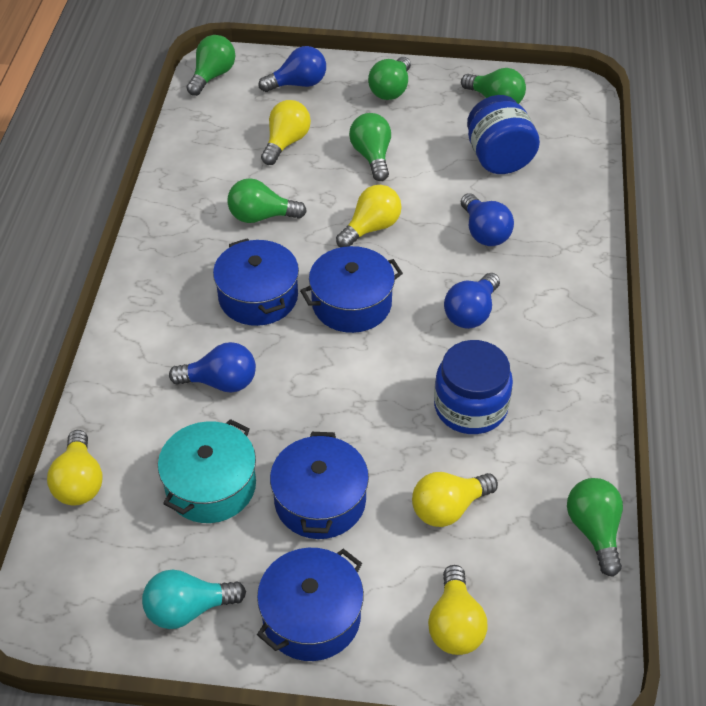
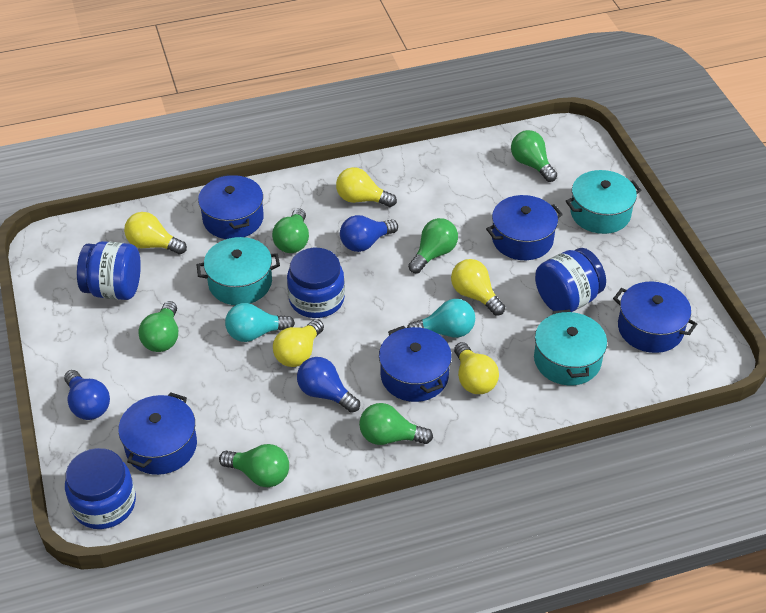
blue jar: 2 -> 4
blue light bulb: 4 -> 3
blue pot: 4 -> 5
turquoise light bulb: 1 -> 2
turquoise pot: 1 -> 3

